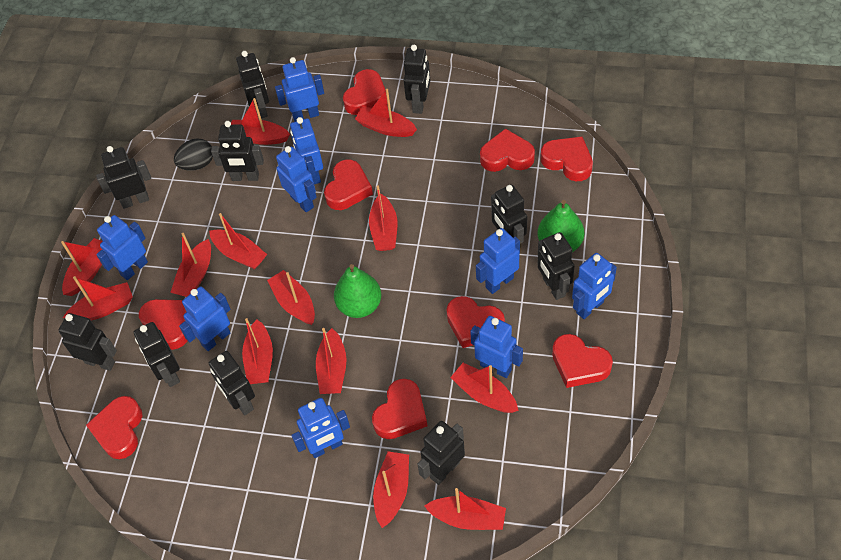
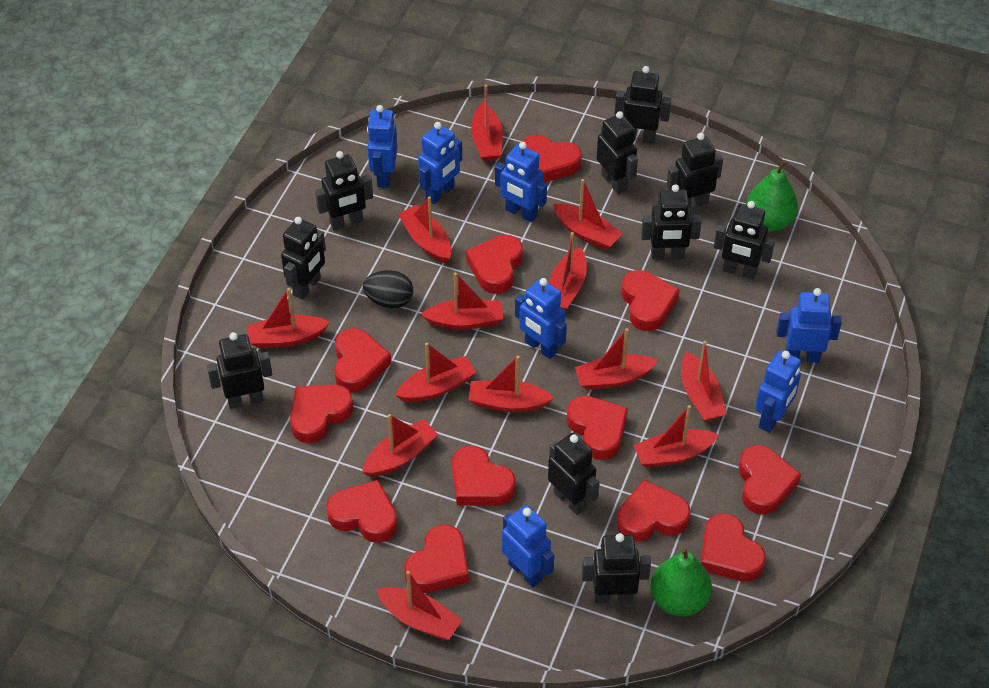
blue robot: 9 -> 7
red heart: 9 -> 12

